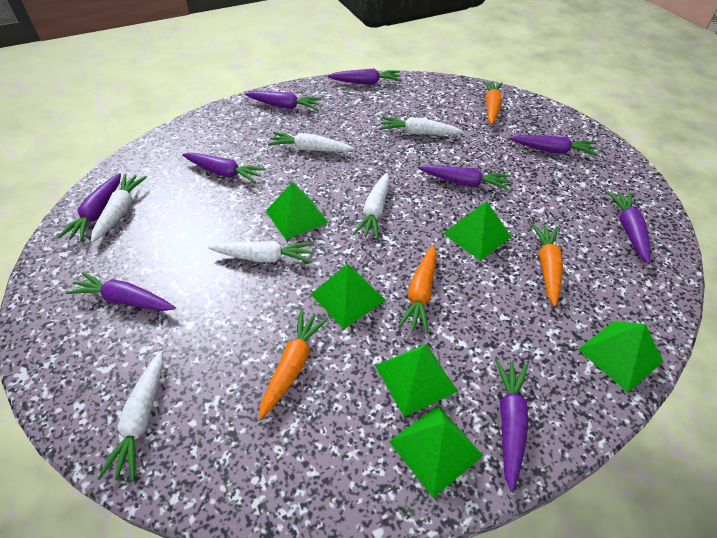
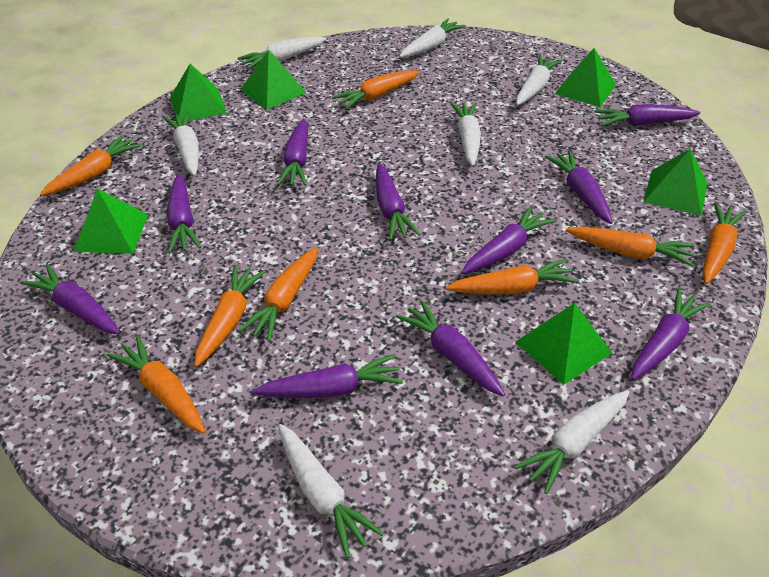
orange carrot: 4 -> 8
purple carrot: 9 -> 10
white carrot: 6 -> 7

